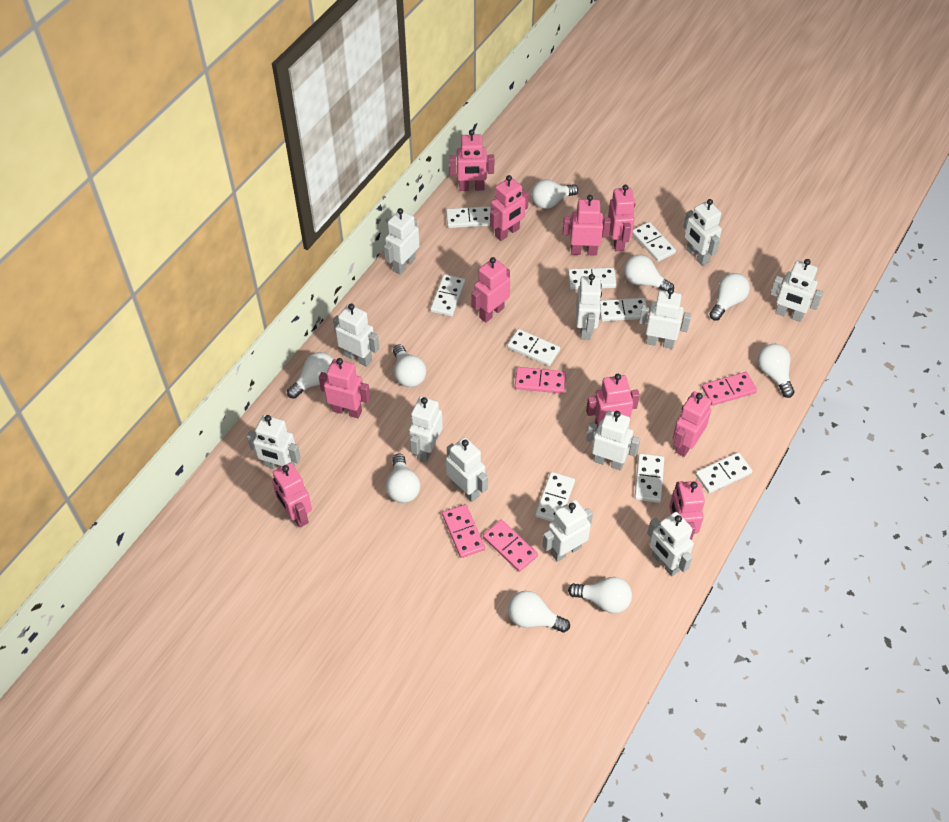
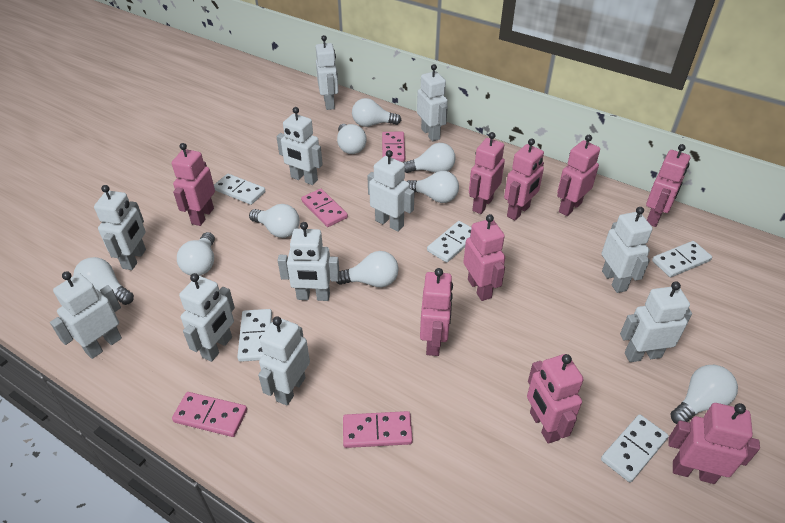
pink robot: 10 -> 9
white domino: 9 -> 5
white robot: 12 -> 11

